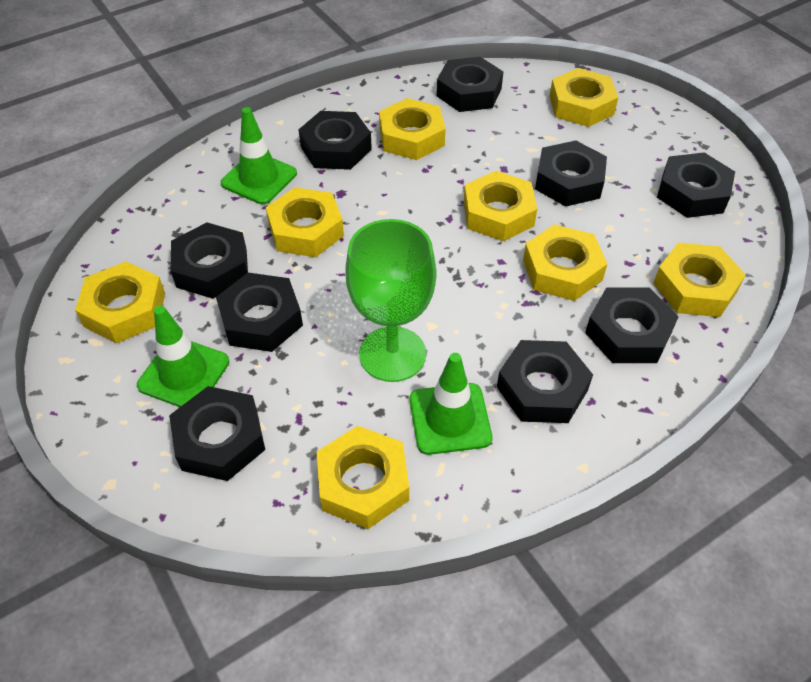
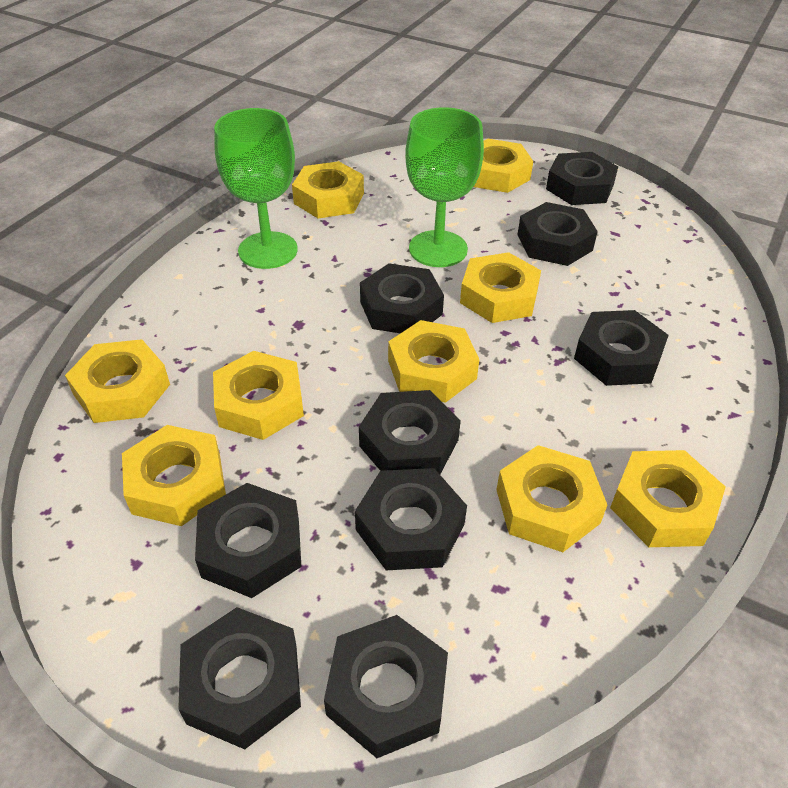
green goblet: 1 -> 2
green traffic cone: 3 -> 0
yellow nut: 8 -> 9

